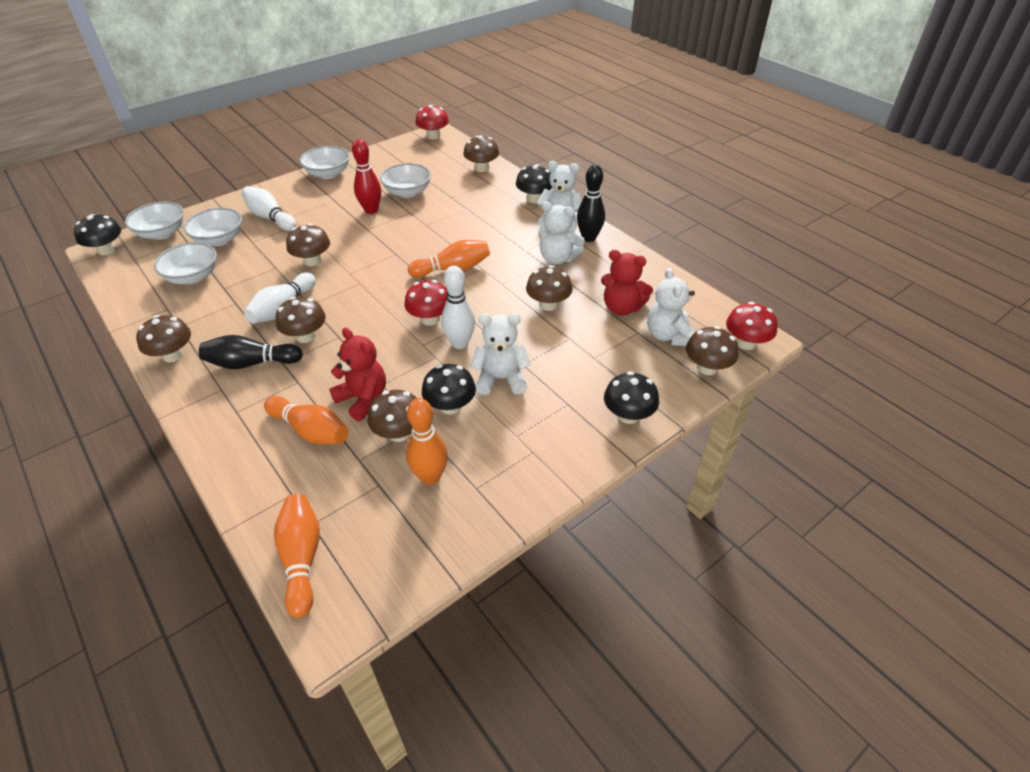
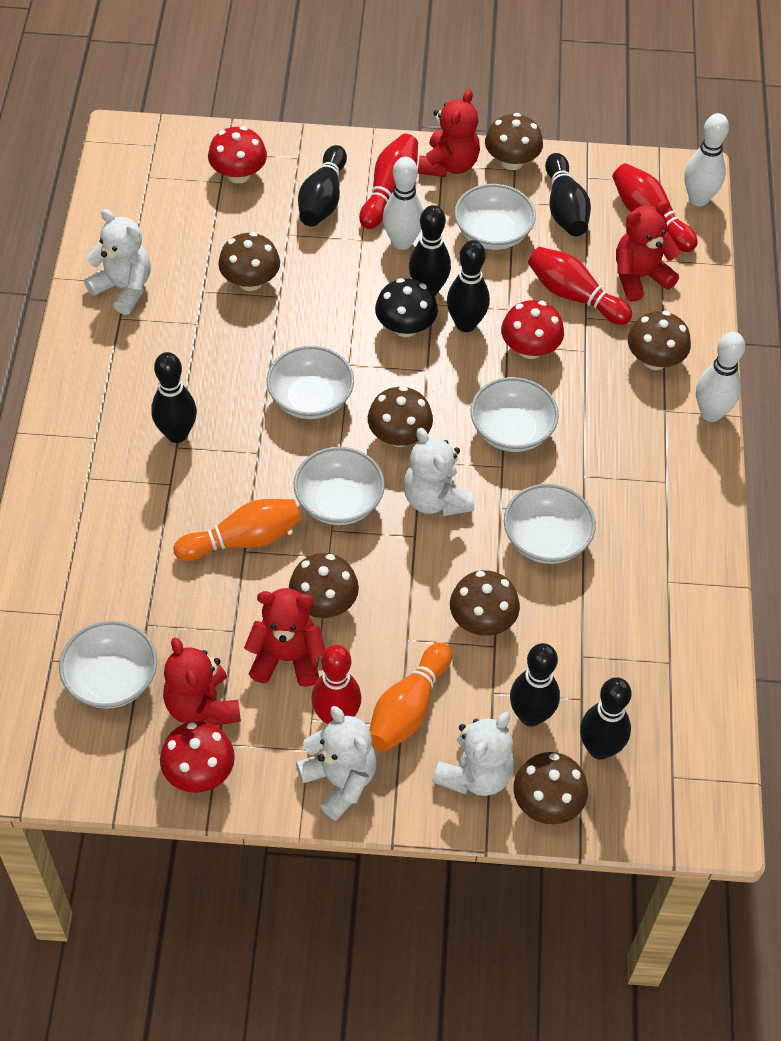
black bowling pin: 2 -> 7
black mushroom: 4 -> 1
orange bowling pin: 4 -> 2
red bowling pin: 1 -> 4
red teddy bear: 2 -> 4
white bowl: 5 -> 6

